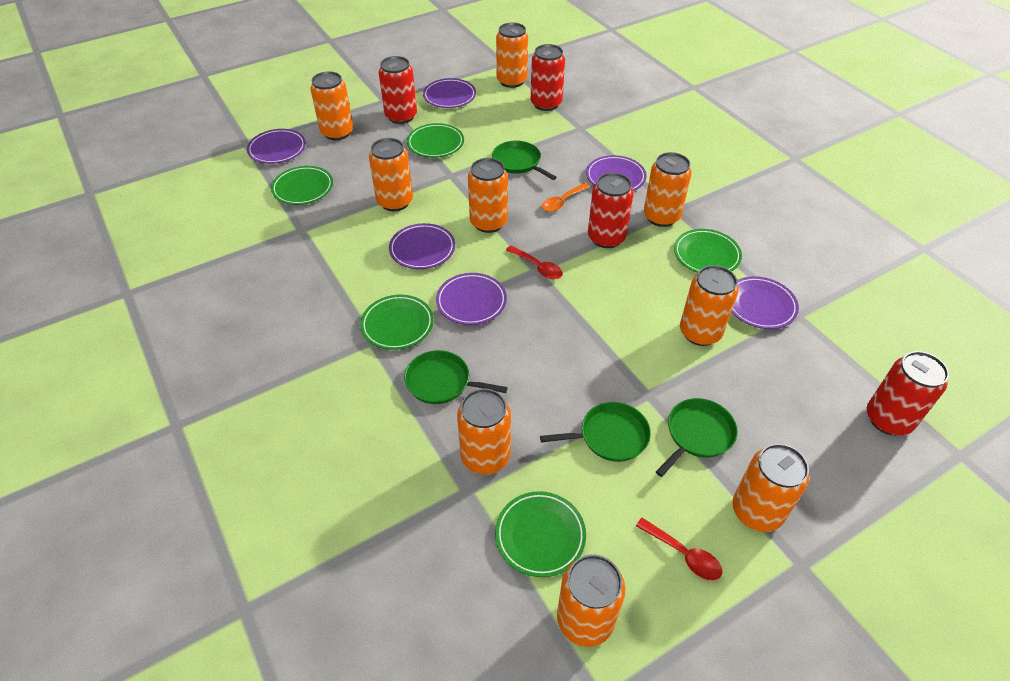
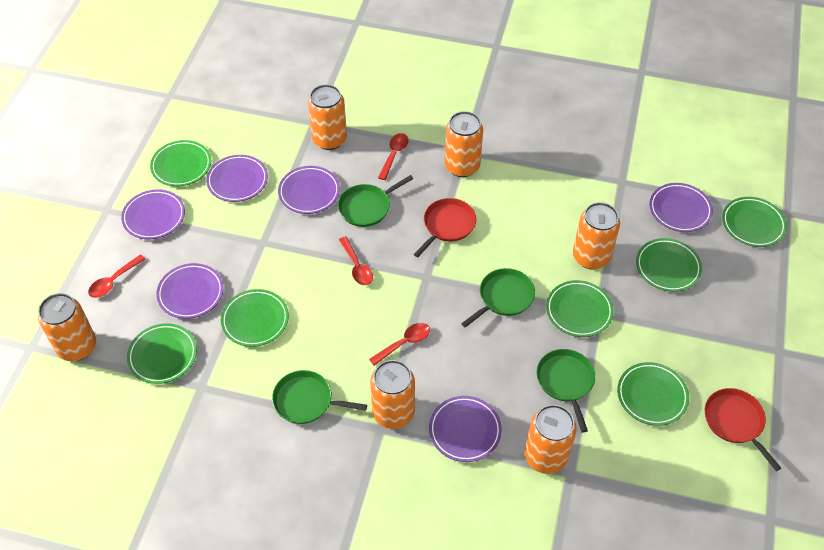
green plate: 5 -> 7
orange can: 9 -> 6
orange spoon: 1 -> 0
red can: 4 -> 0
red pan: 0 -> 2
red spoon: 2 -> 4

